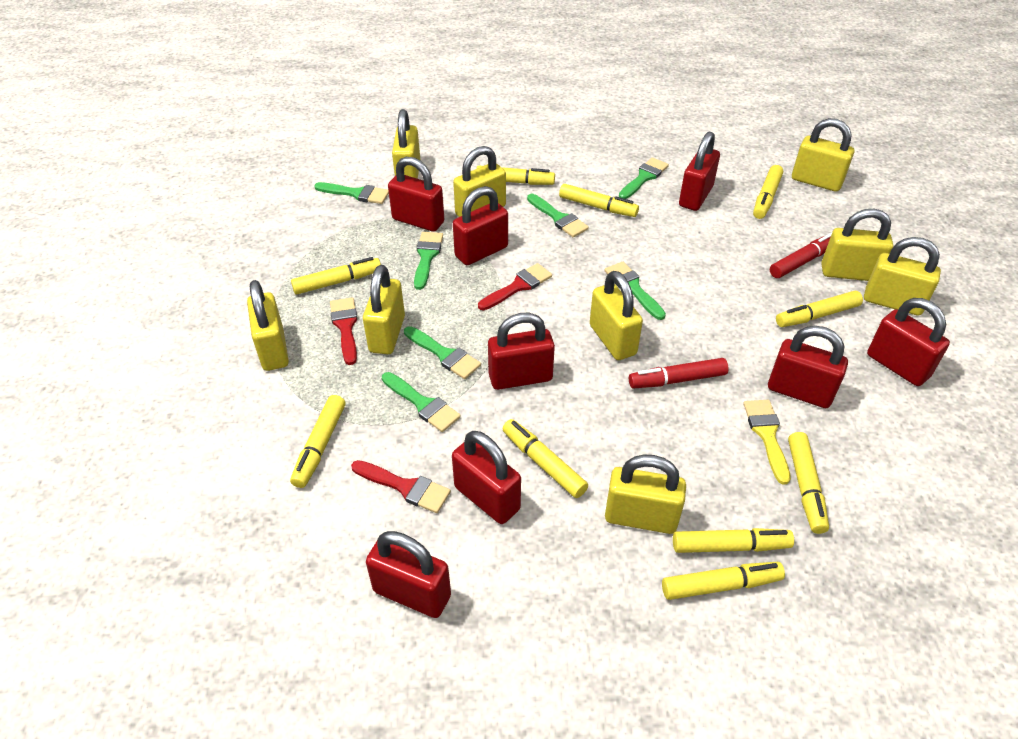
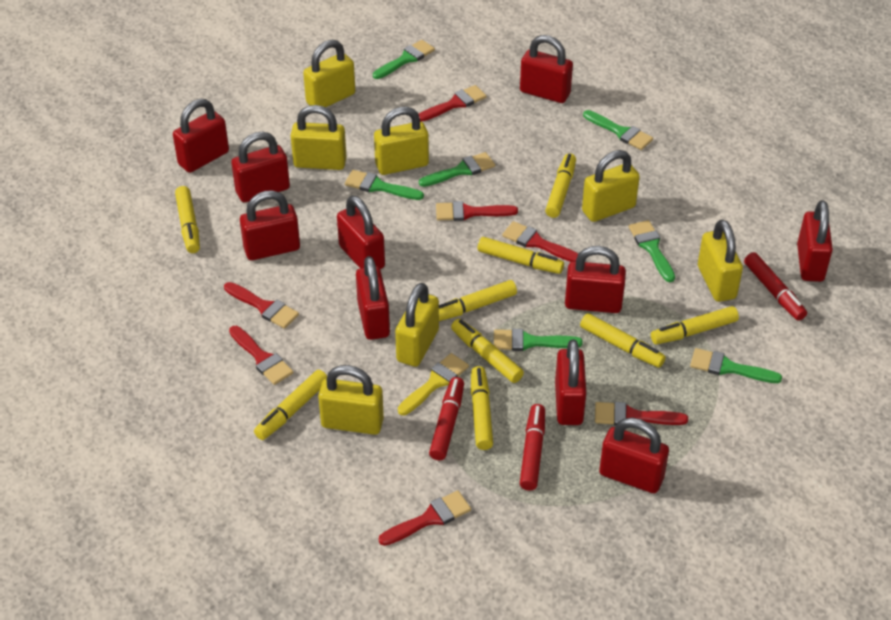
red brush: 3 -> 7
red marker: 2 -> 3
red padlock: 8 -> 10
yellow marker: 10 -> 9
yellow padlock: 9 -> 7

